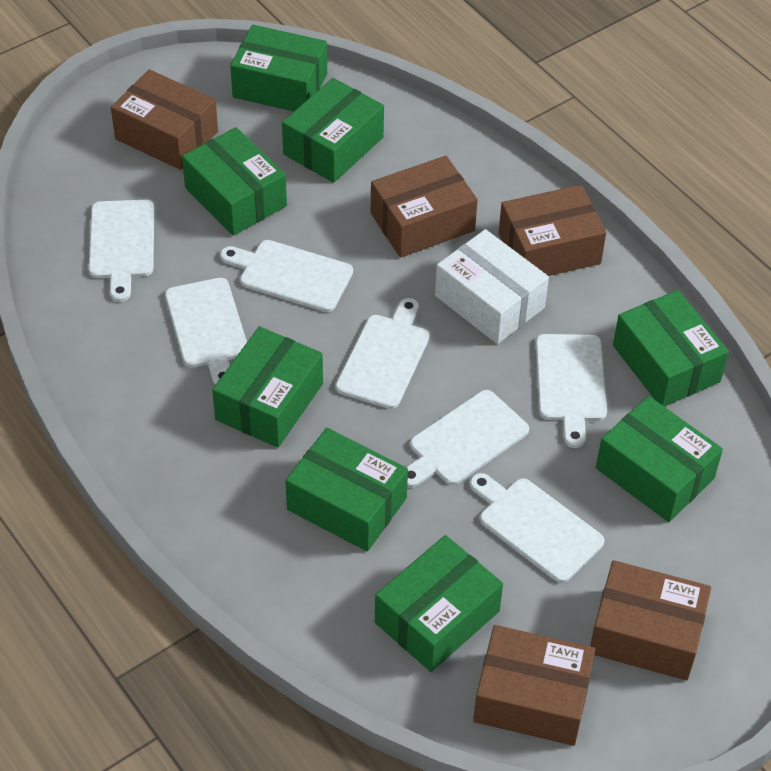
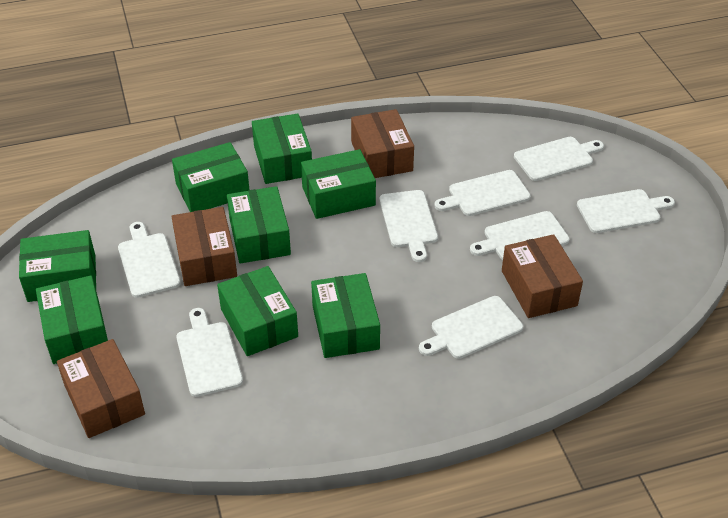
brown box: 5 -> 4
white box: 1 -> 0
white cutting board: 7 -> 8

